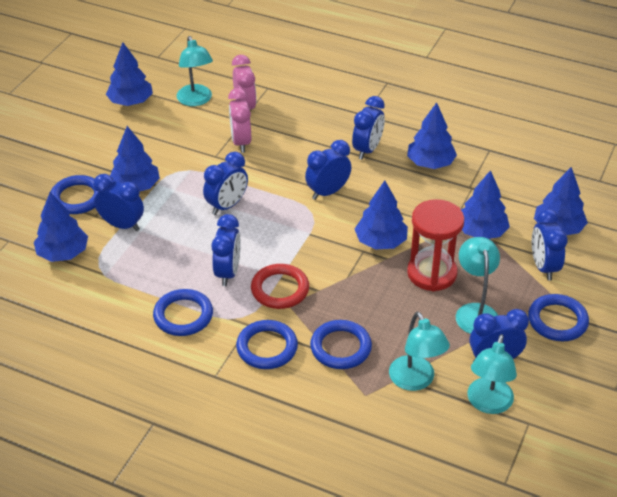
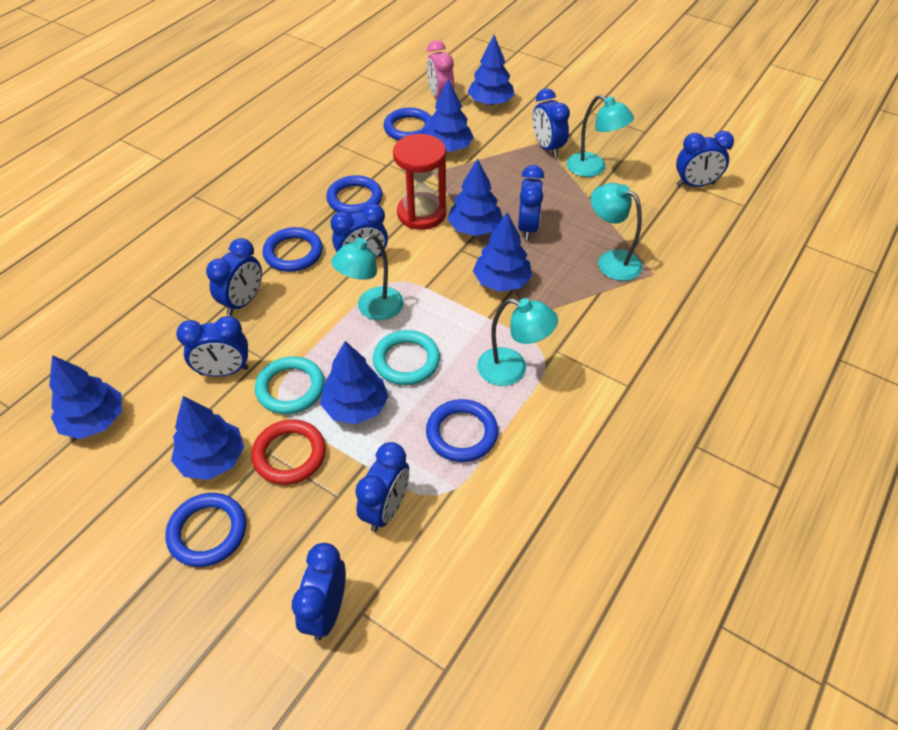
blue clock: 7 -> 8
pink clock: 2 -> 1
turquoise ring: 0 -> 2

